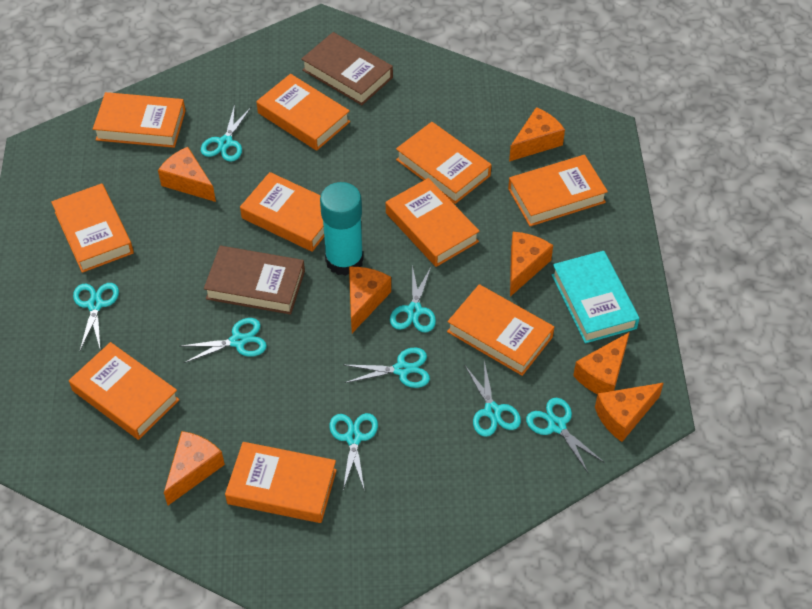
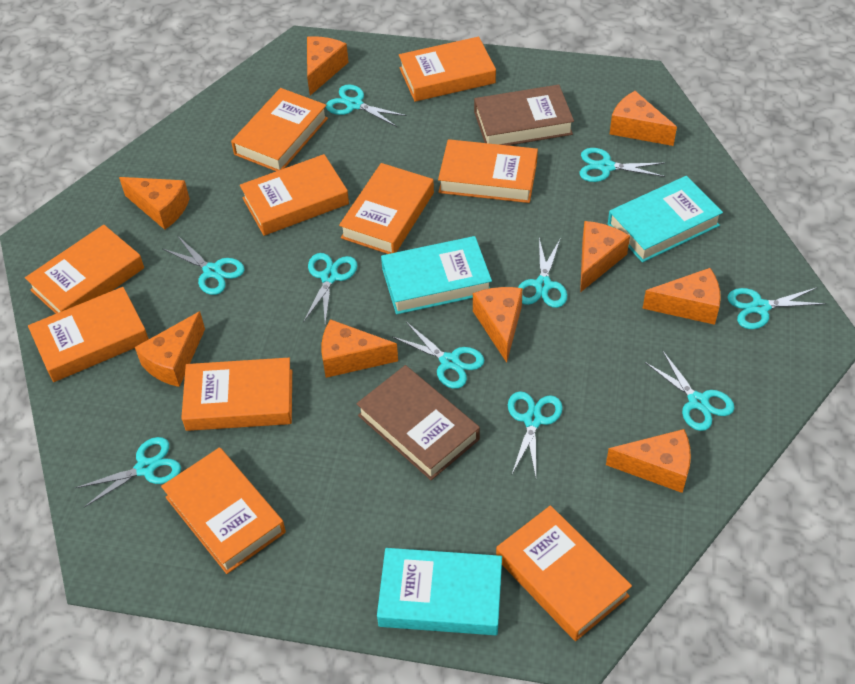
orange cheese: 7 -> 9
turquoise book: 1 -> 3
turquoise glue stick: 1 -> 0
turquoise scissors: 8 -> 10

